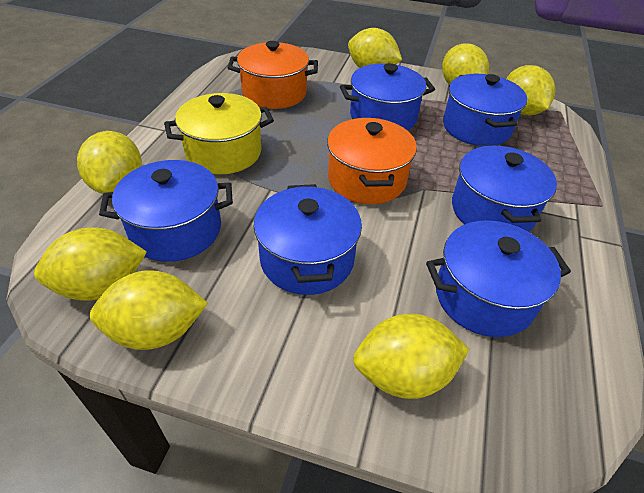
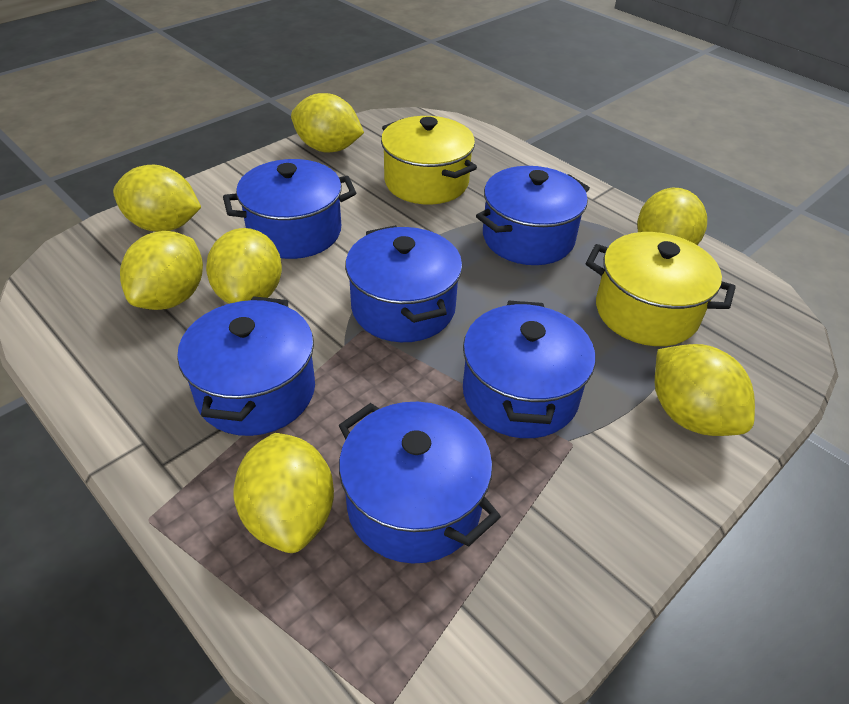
orange pot: 2 -> 0
yellow pot: 1 -> 2

